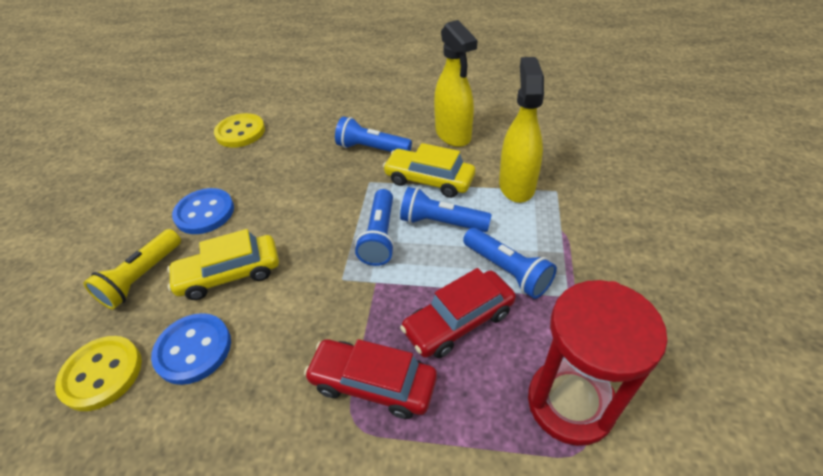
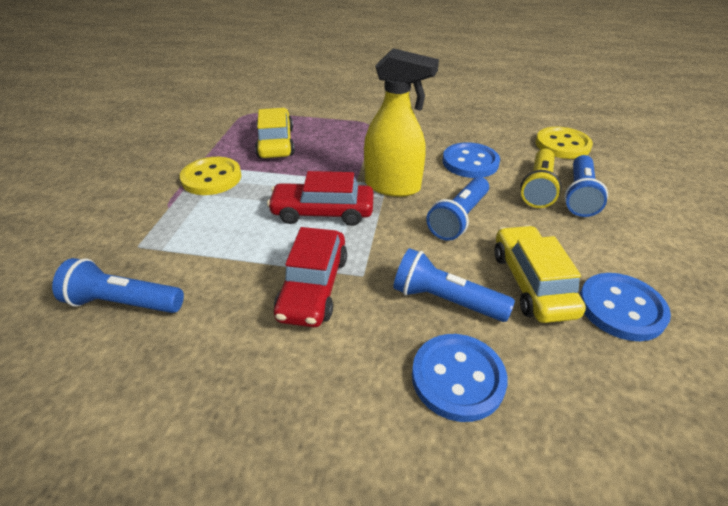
blue button: 2 -> 3
red hourglass: 1 -> 0
yellow spray bottle: 2 -> 1

